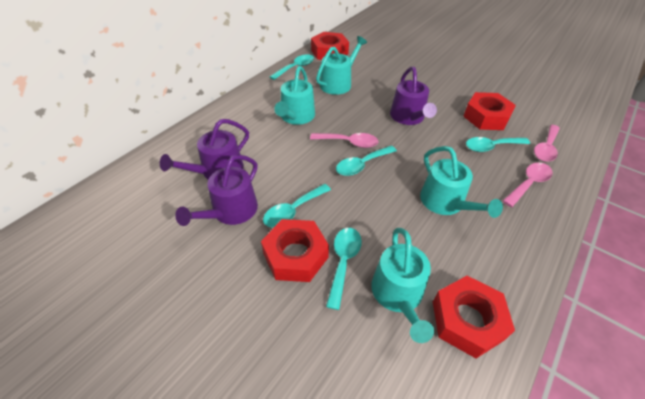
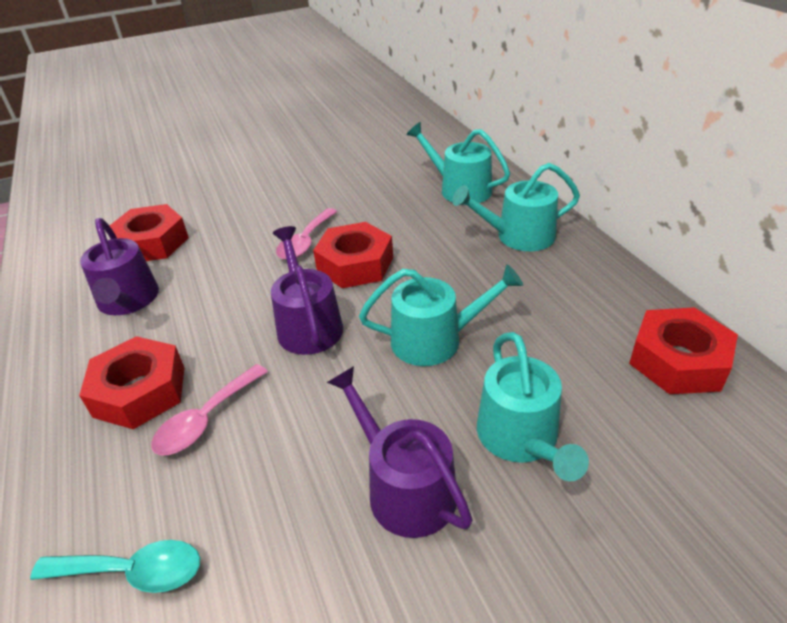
pink spoon: 3 -> 2
turquoise spoon: 5 -> 1

